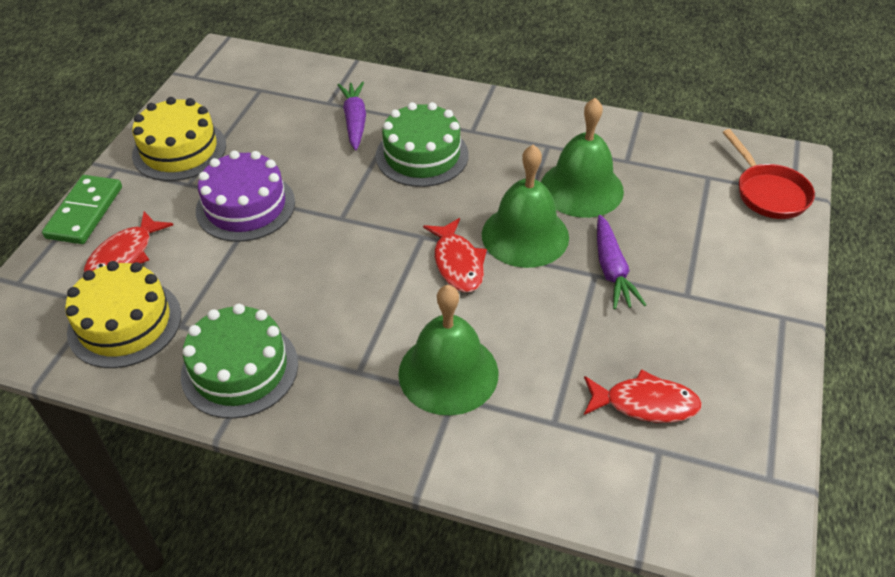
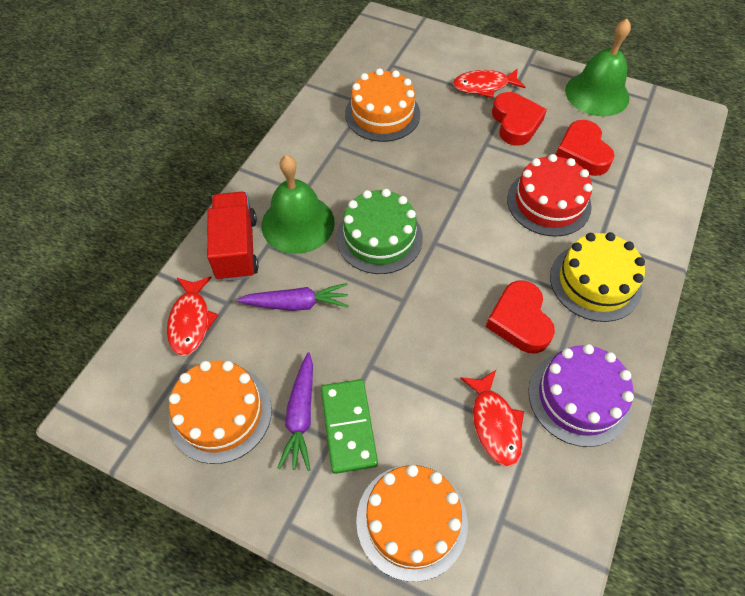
green bell: 3 -> 2
green cake: 2 -> 1
orange cake: 0 -> 3
red cake: 0 -> 1
red heart: 0 -> 3
red pan: 1 -> 0
red truck: 0 -> 1
yellow cake: 2 -> 1

